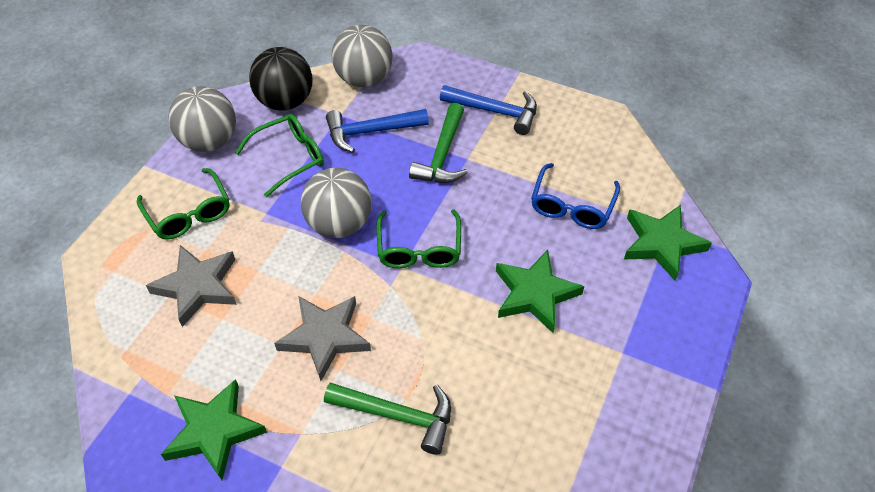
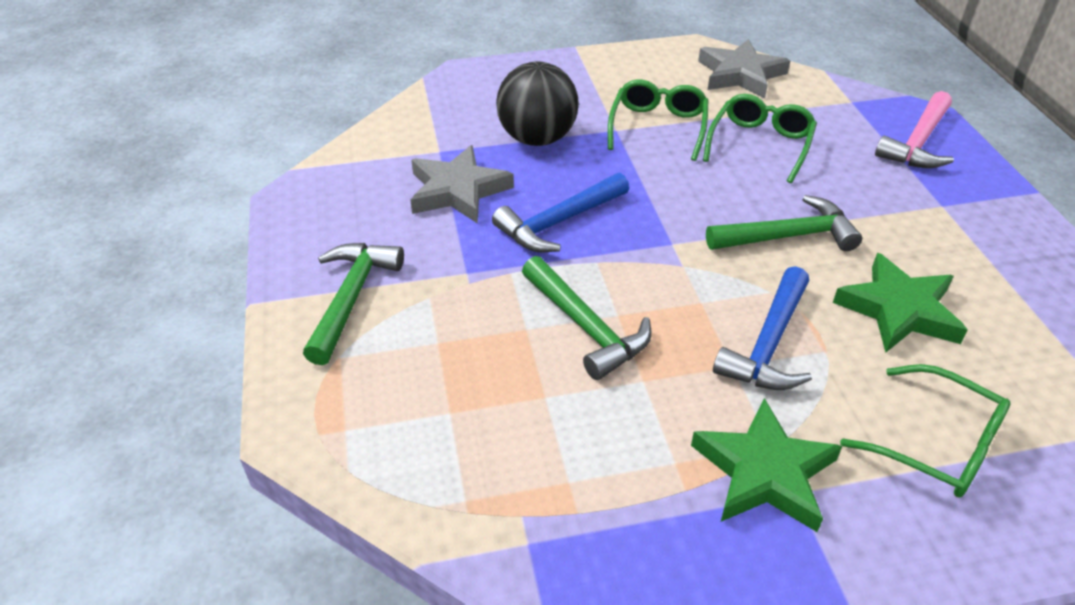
blue glasses: 1 -> 0
green hammer: 2 -> 3
green star: 3 -> 2
grey ball: 3 -> 0
pink hammer: 0 -> 1

